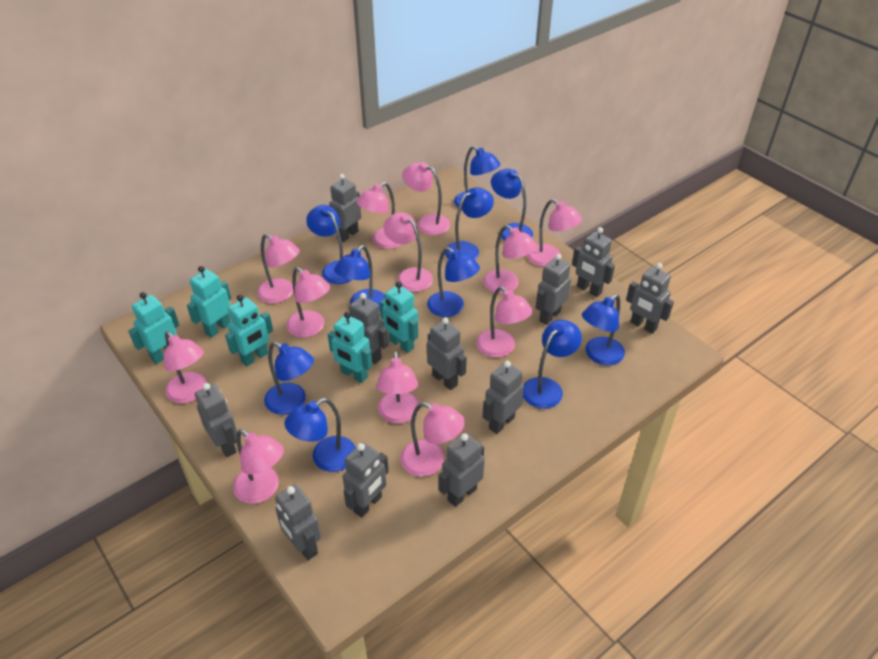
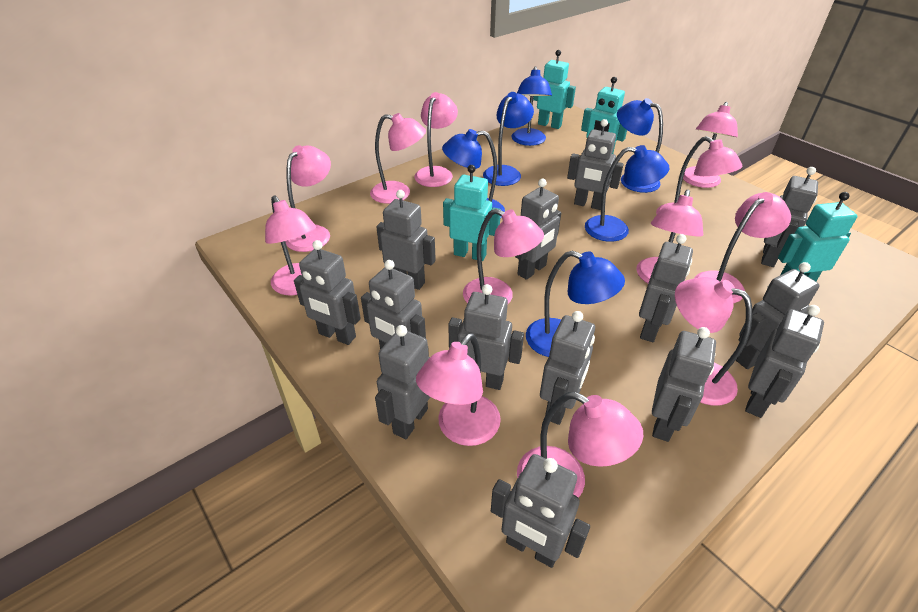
blue lamp: 10 -> 6
grey robot: 11 -> 14
turquoise robot: 5 -> 4

